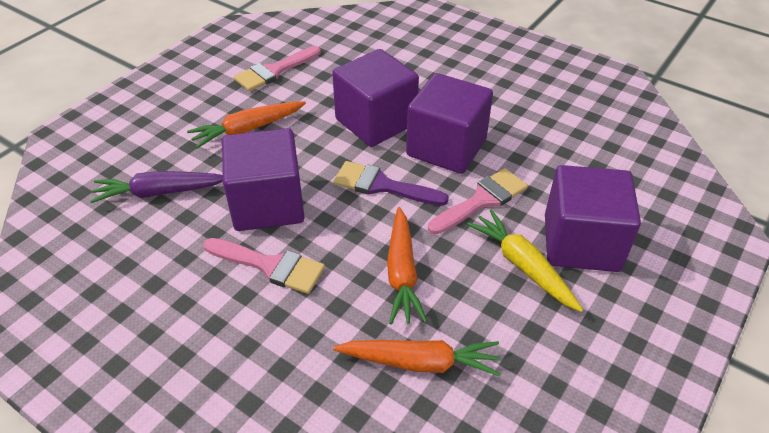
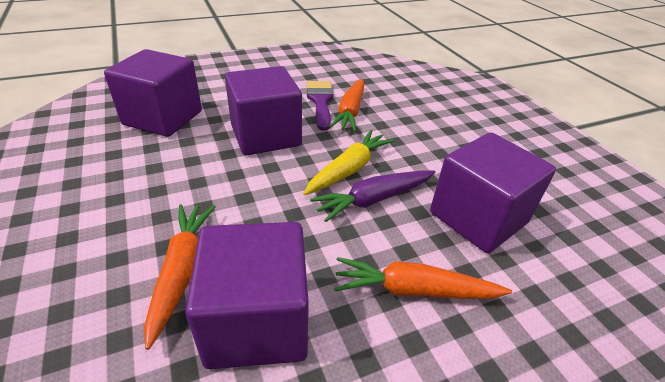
pink brush: 3 -> 0

